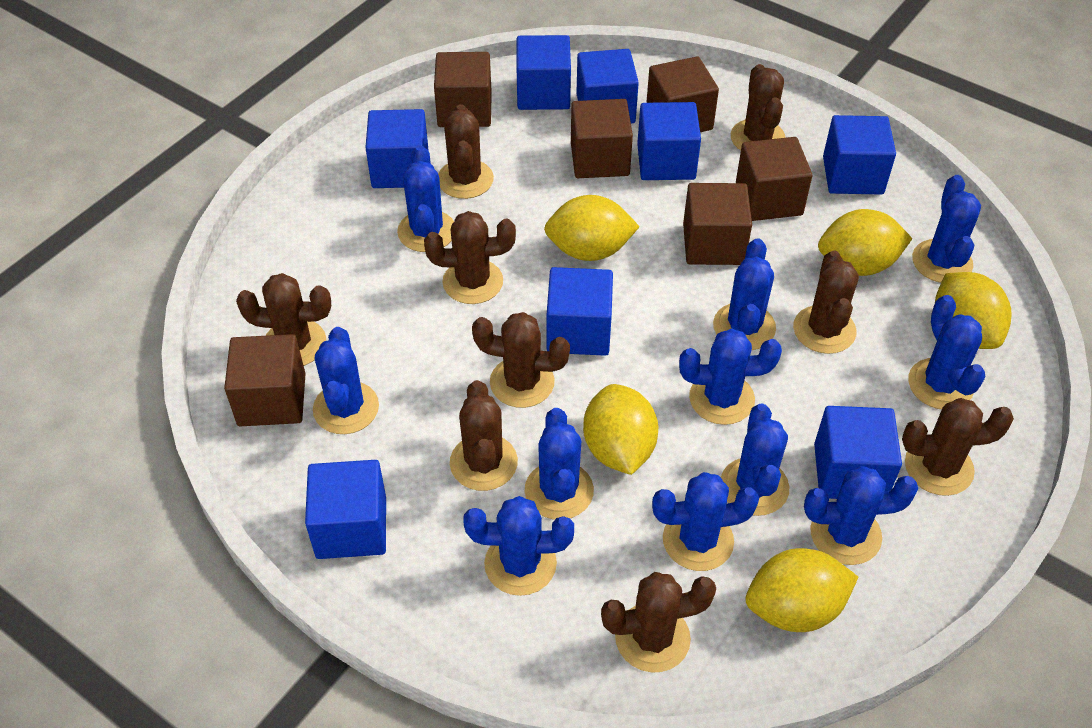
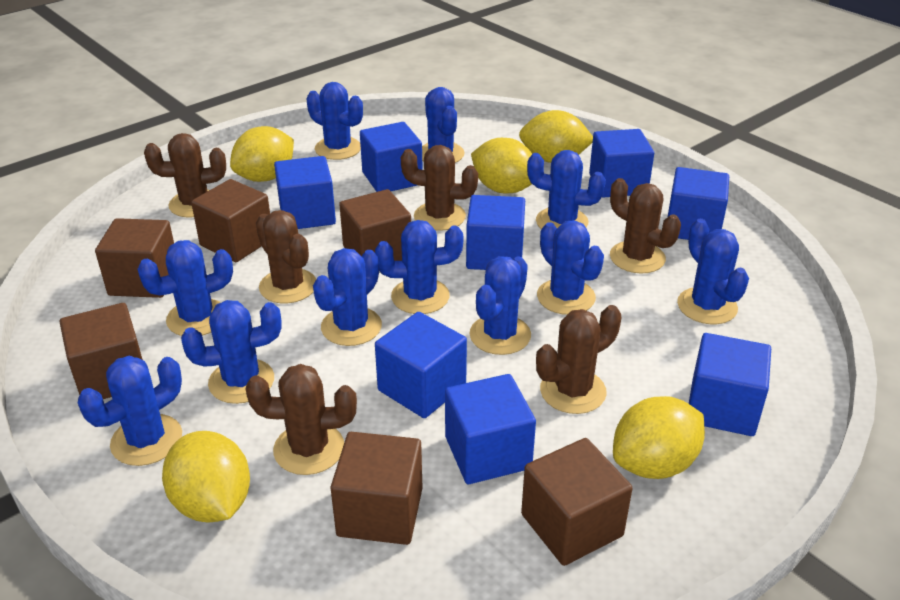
brown cactus: 9 -> 6

